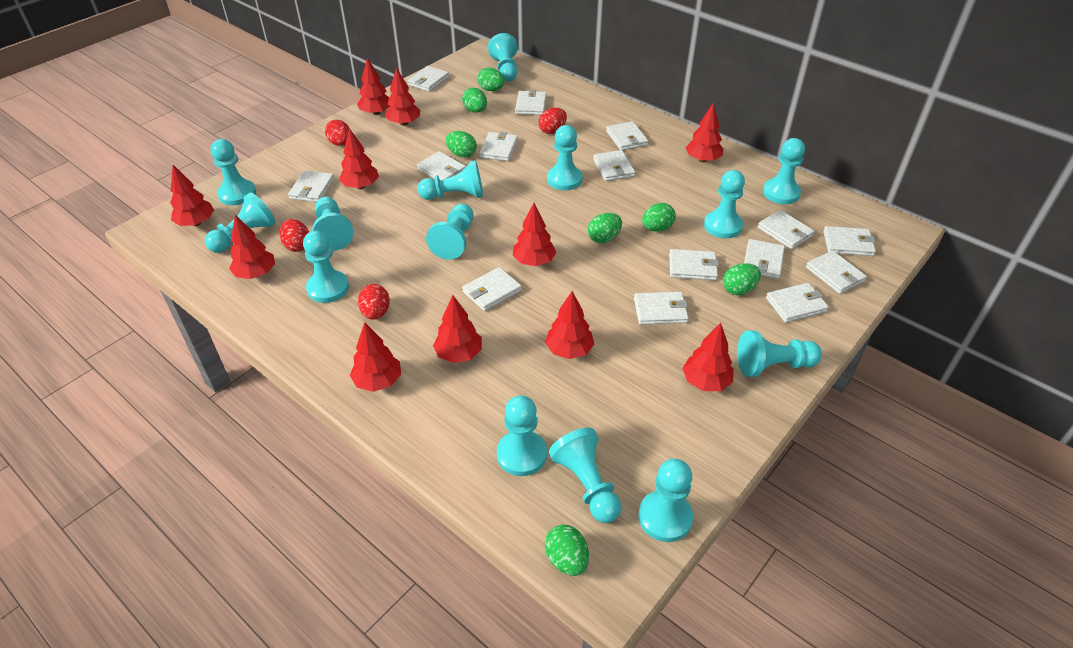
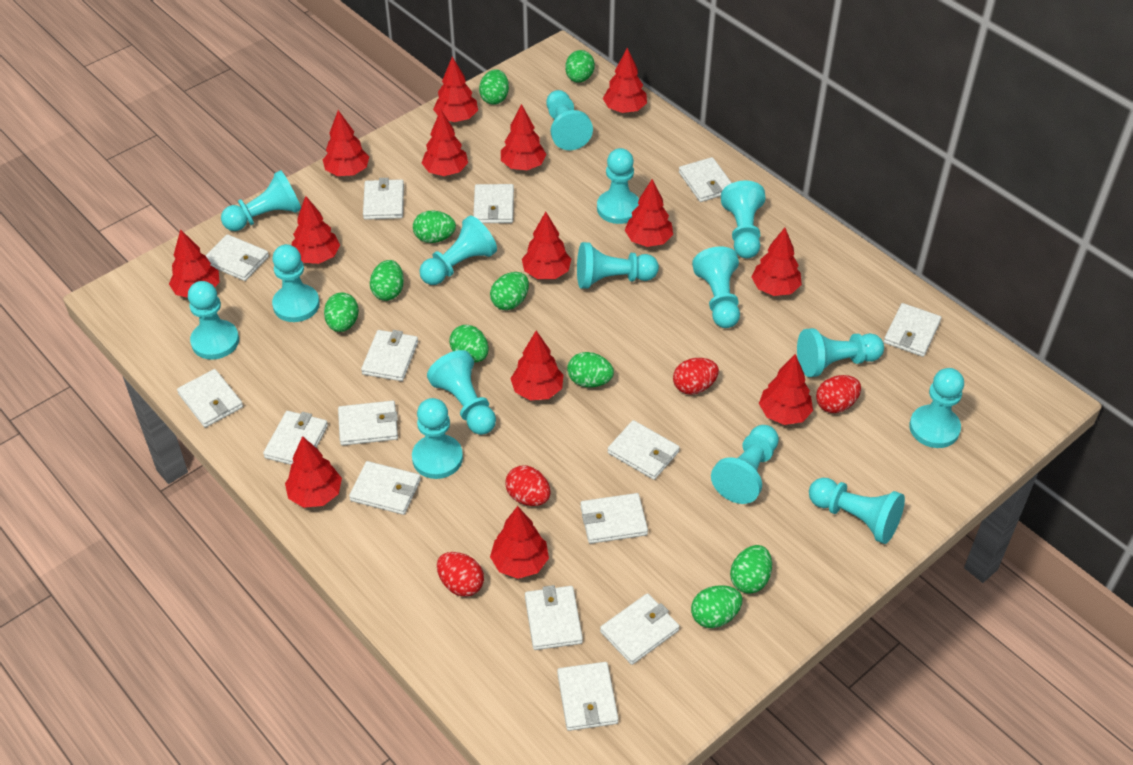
green egg: 7 -> 10
red tree: 11 -> 14
turquoise pawn: 14 -> 15

